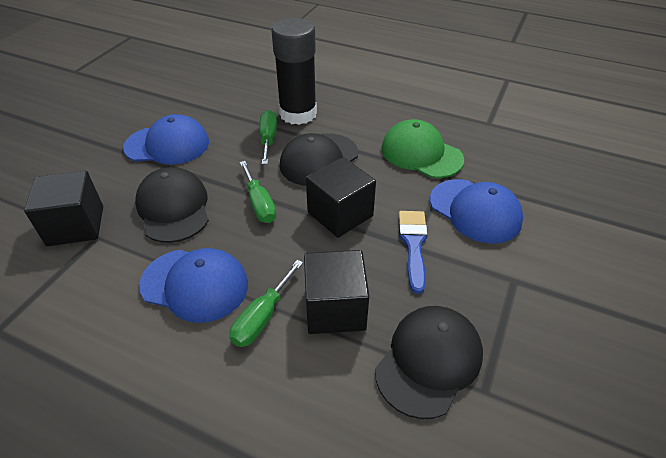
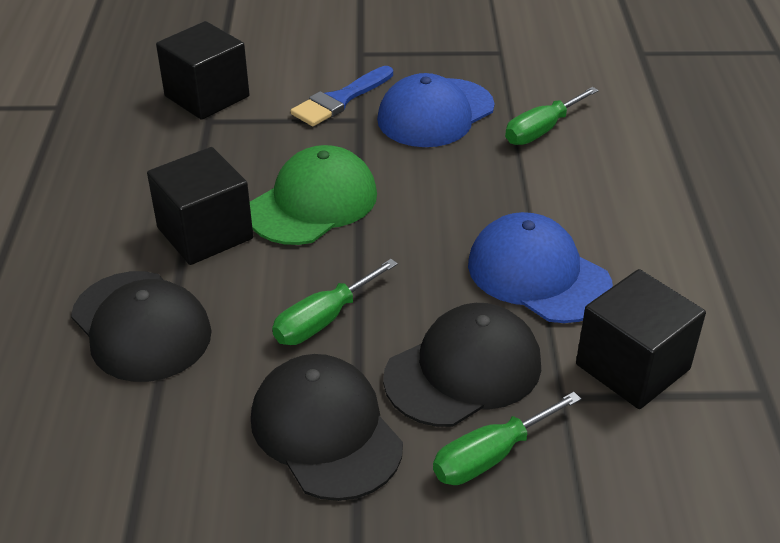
black glue stick: 1 -> 0
blue cap: 3 -> 2

